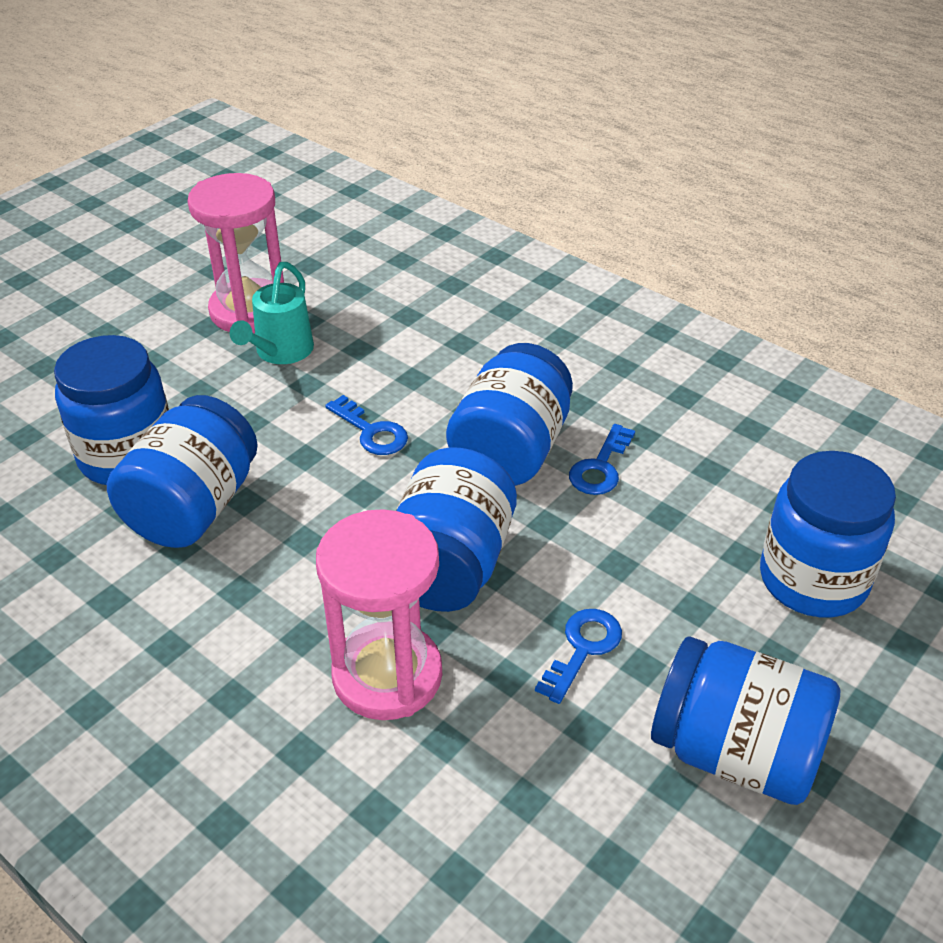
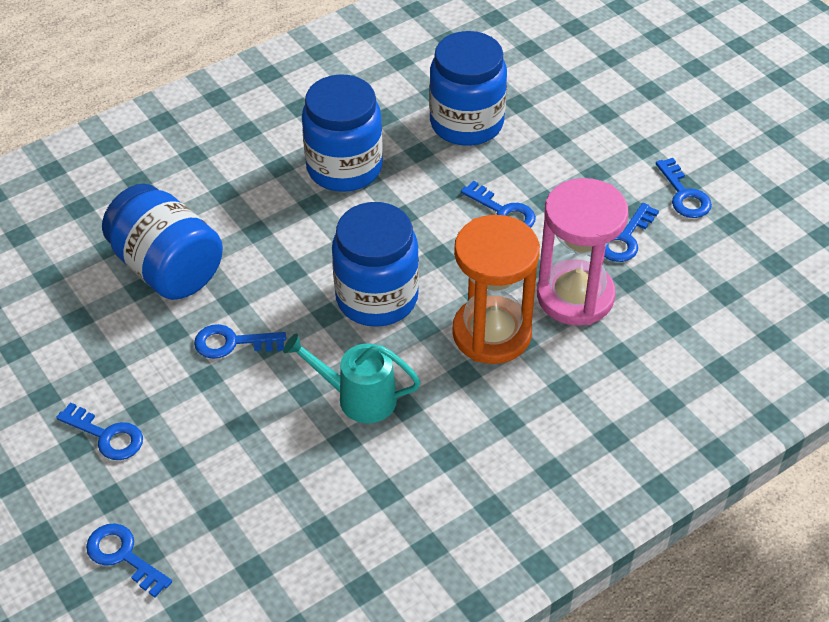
blue jar: 6 -> 4
blue key: 3 -> 6
orange hourglass: 0 -> 1
pink hourglass: 2 -> 1

